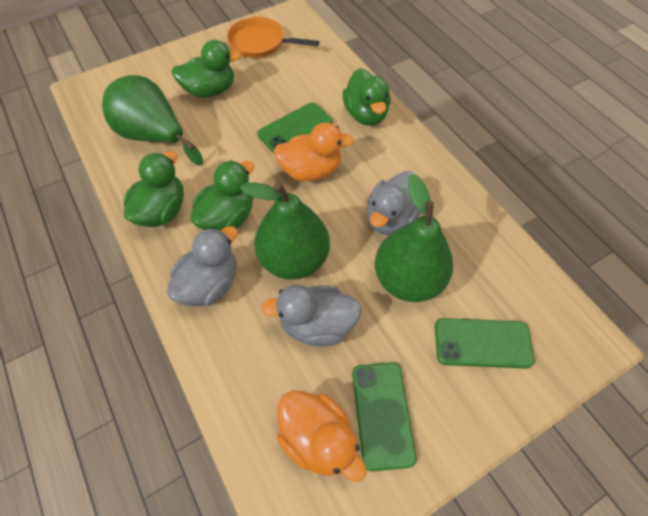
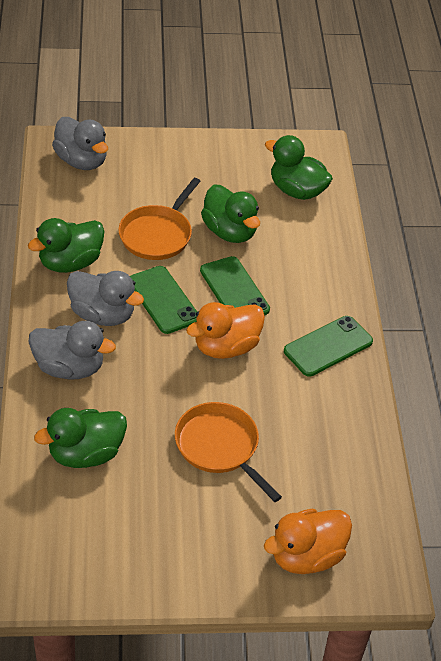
green pear: 3 -> 0
orange pan: 1 -> 2

